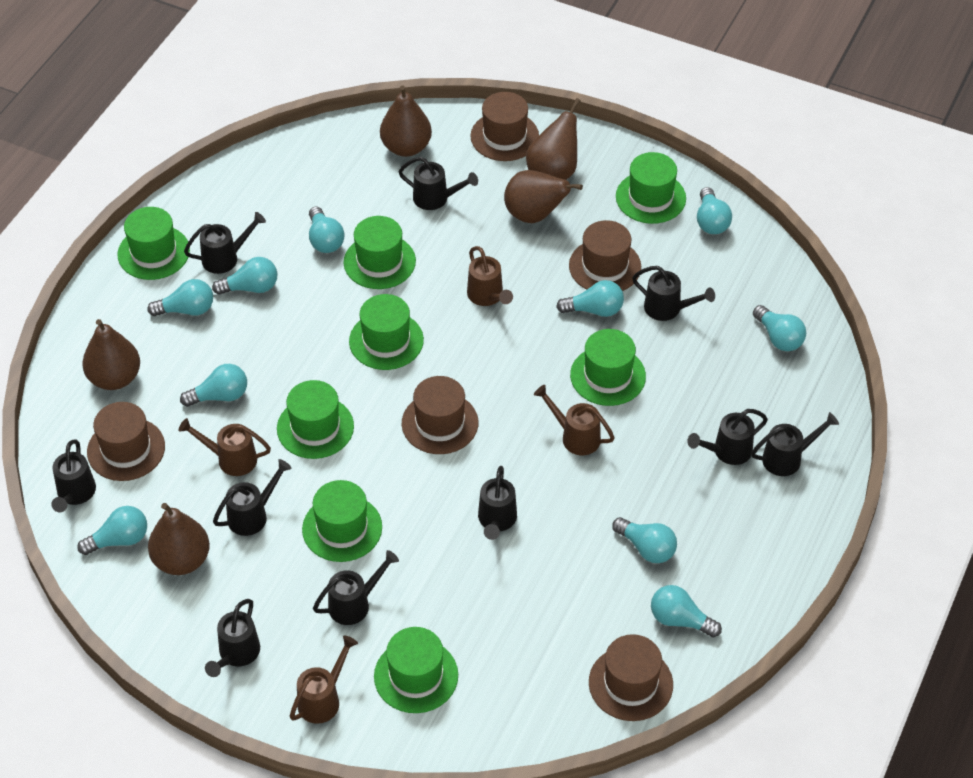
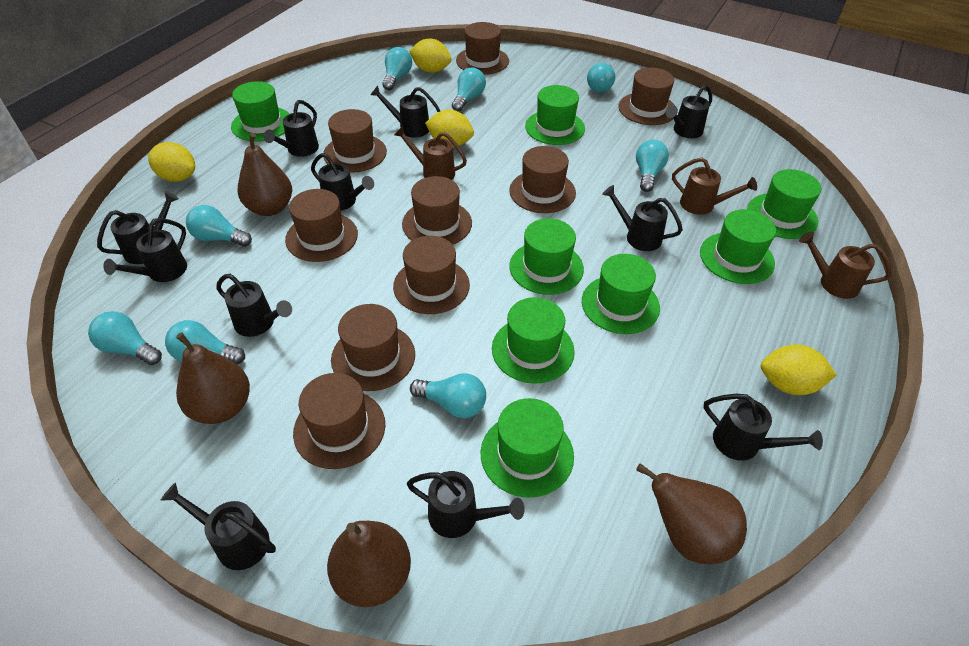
black watering can: 10 -> 11
brown hat: 5 -> 9
brown pear: 5 -> 4
brown watering can: 4 -> 3
turquoise light bulb: 10 -> 8
yellow lemon: 0 -> 4

